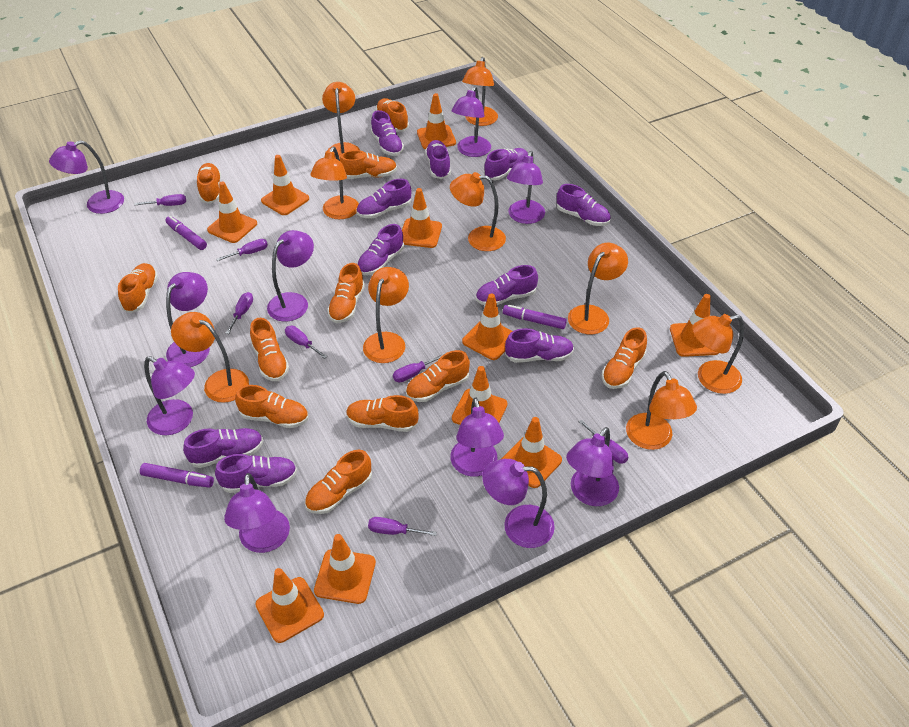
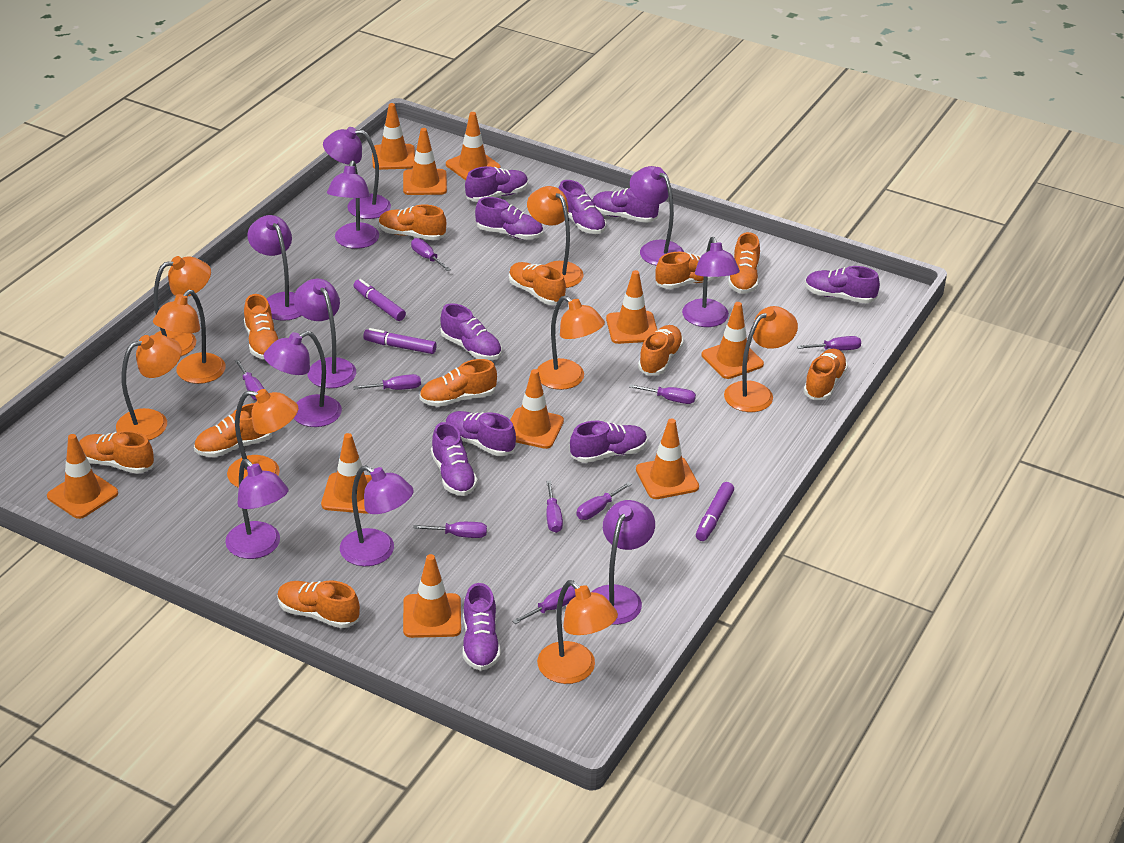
orange lamp: 9 -> 8
purple screwdriver: 7 -> 9

